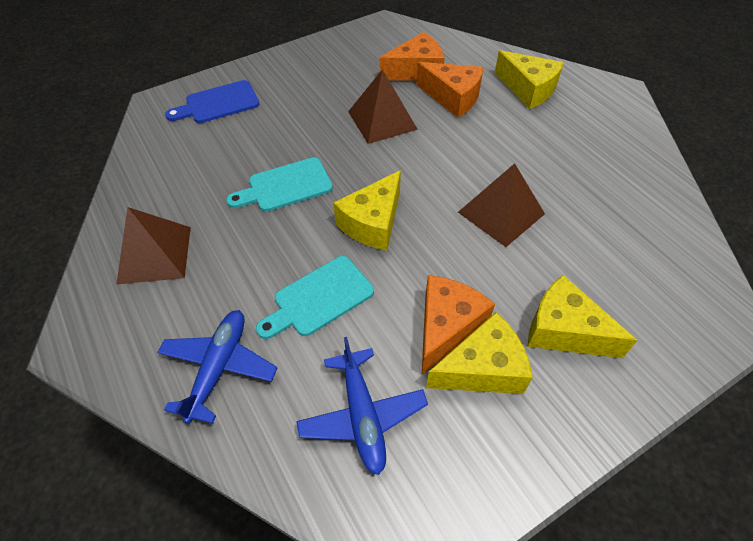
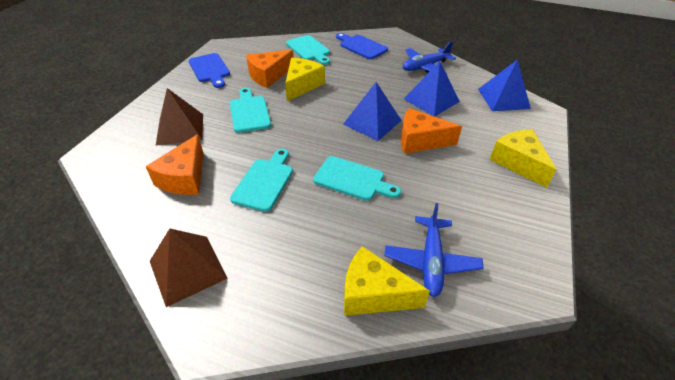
blue cutting board: 1 -> 2
blue pyramid: 0 -> 3
brown pyramid: 3 -> 2
turquoise cutting board: 2 -> 4
yellow cheese: 4 -> 3

